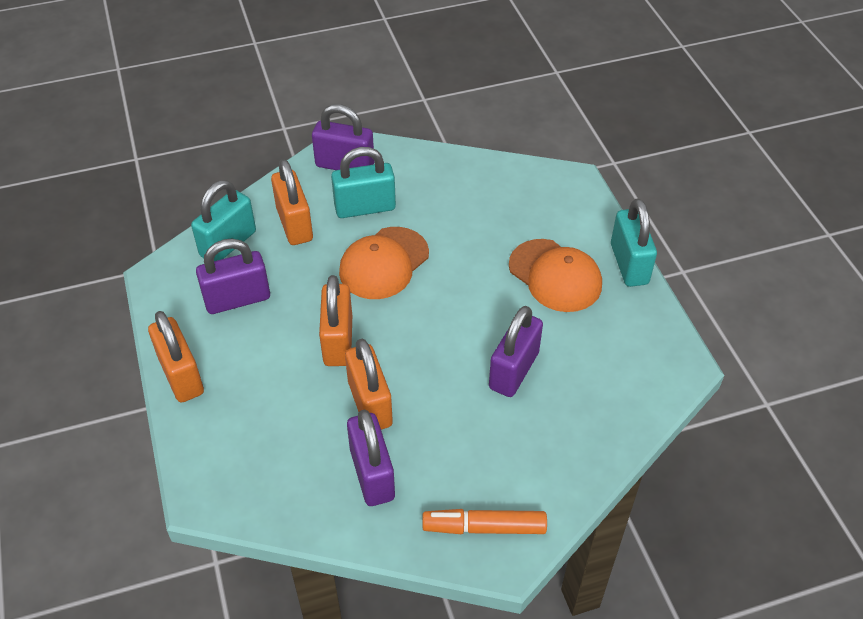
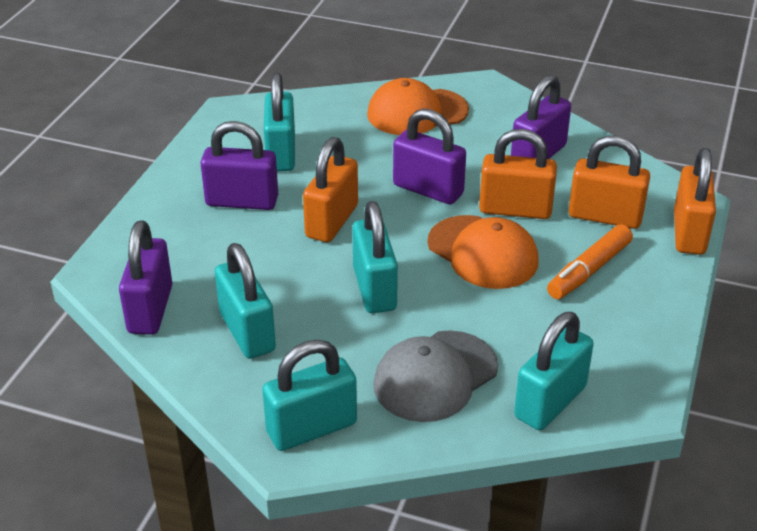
grey cap: 0 -> 1
turquoise padlock: 3 -> 5

